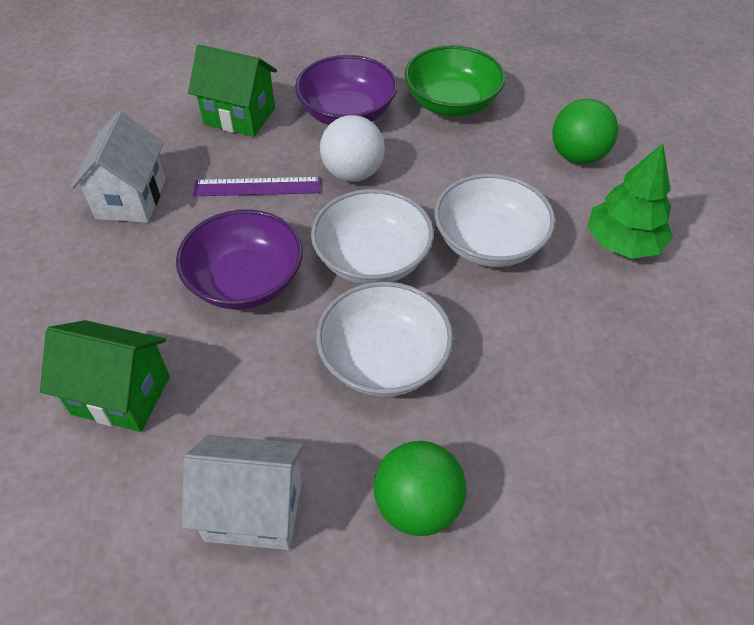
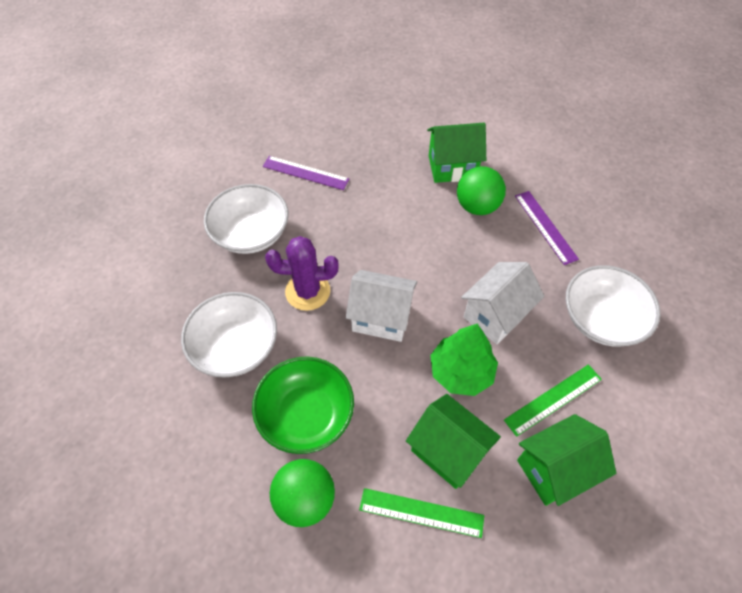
green house: 2 -> 3
green ruler: 0 -> 2
purple bowl: 2 -> 0
purple cactus: 0 -> 1
purple ruler: 1 -> 2
white ball: 1 -> 0

